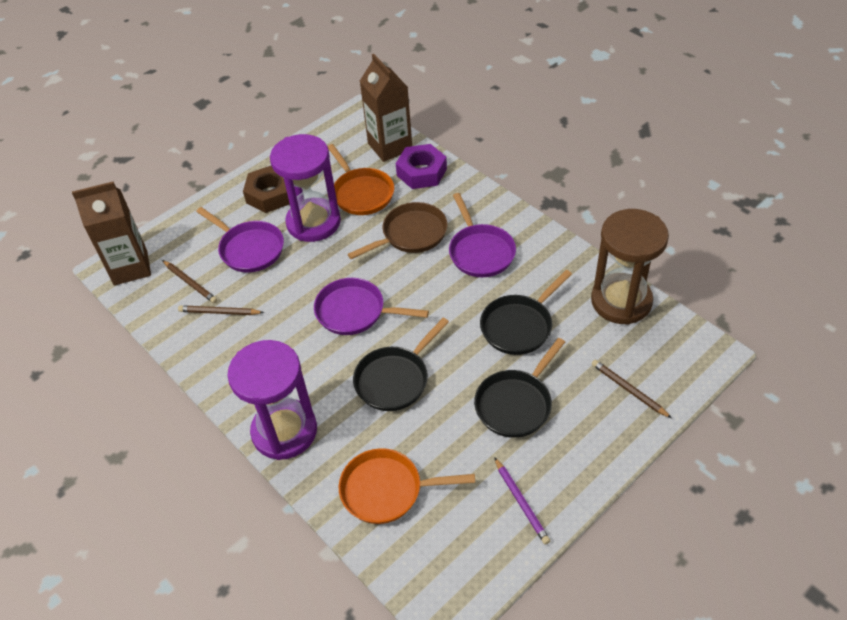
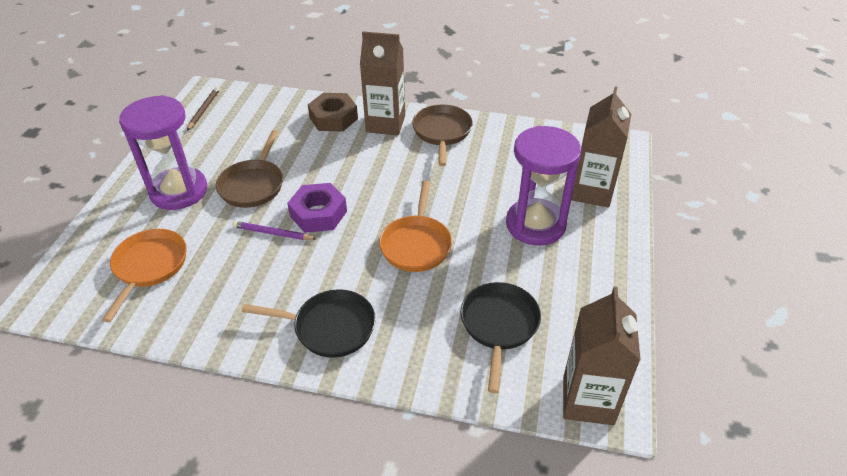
black pan: 3 -> 2
brown carton: 2 -> 3
brown hourglass: 1 -> 0
brown pan: 1 -> 2
brown pencil: 3 -> 1
purple pan: 3 -> 0

